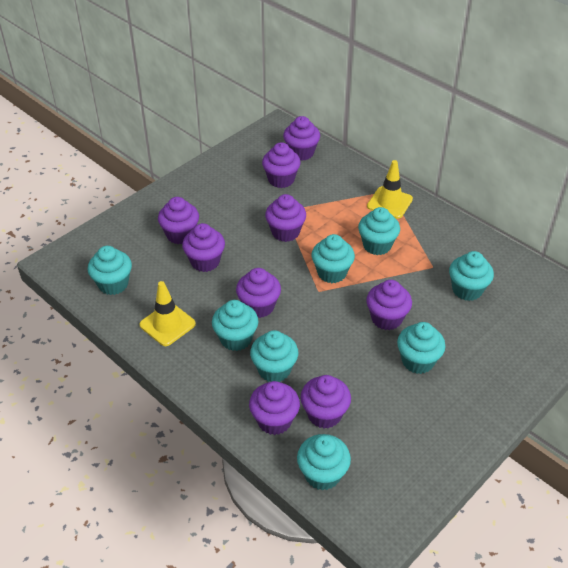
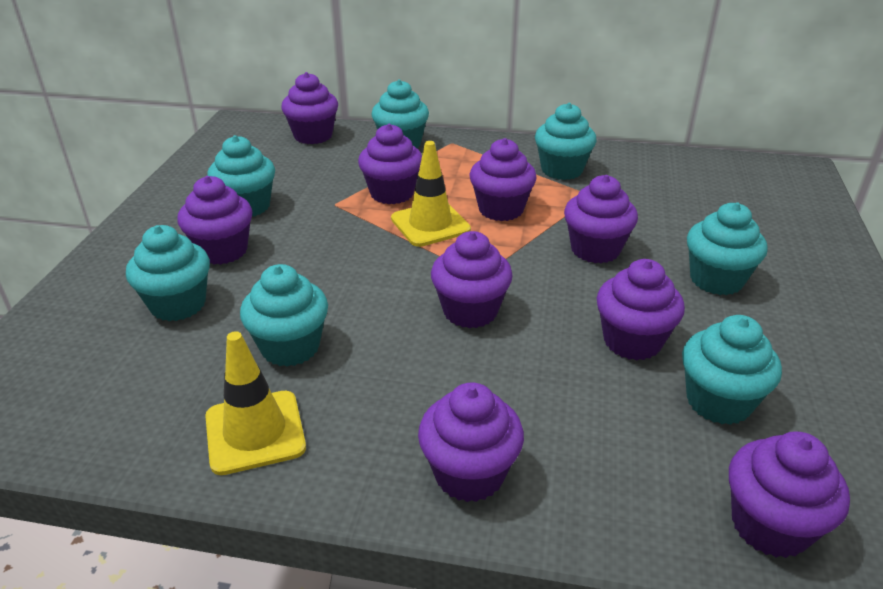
turquoise cupcake: 8 -> 7

